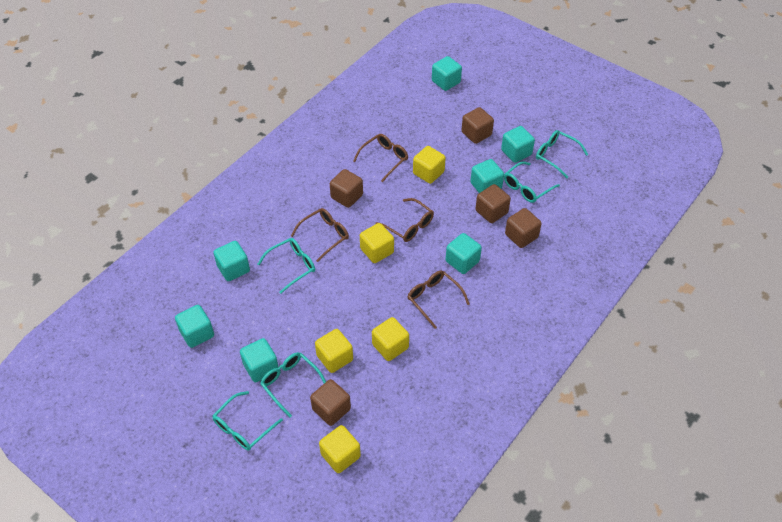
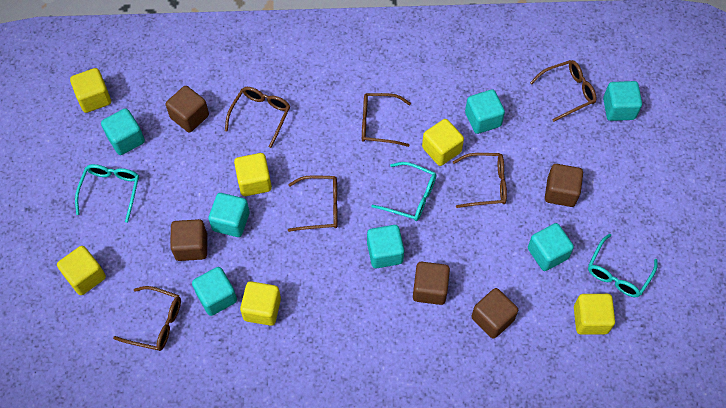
brown glasses: 4 -> 6
turquoise glasses: 5 -> 3
yellow cube: 5 -> 6

